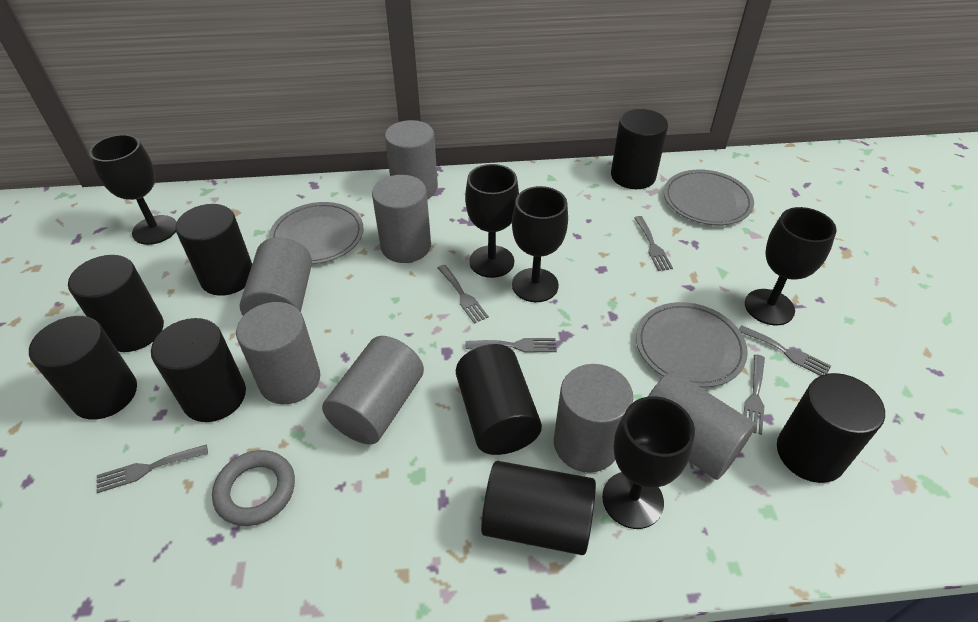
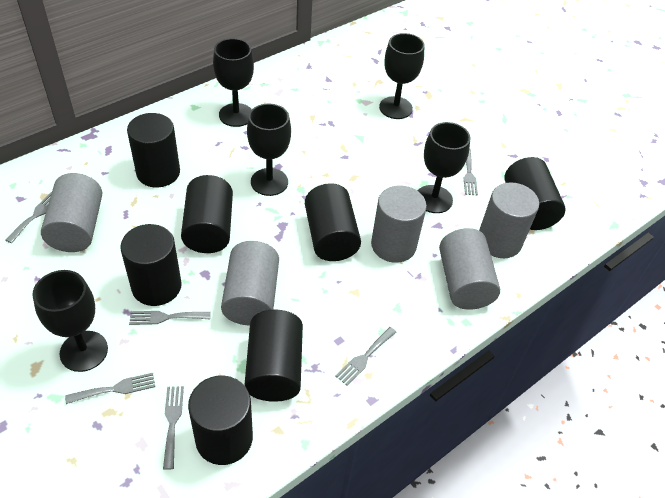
black cylinder: 8 -> 7
grey cylinder: 7 -> 5
grey plate: 3 -> 0
grey ring: 1 -> 0

